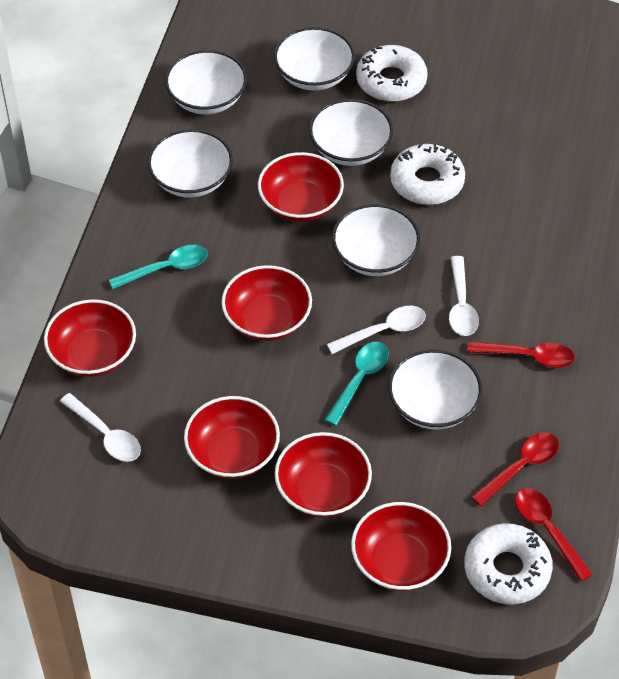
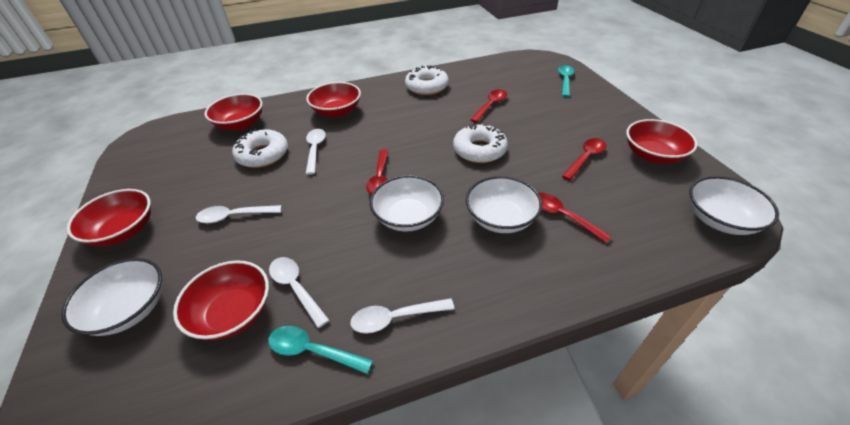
red bowl: 6 -> 5
red spoon: 3 -> 4
white bowl: 6 -> 4
white spoon: 3 -> 4

